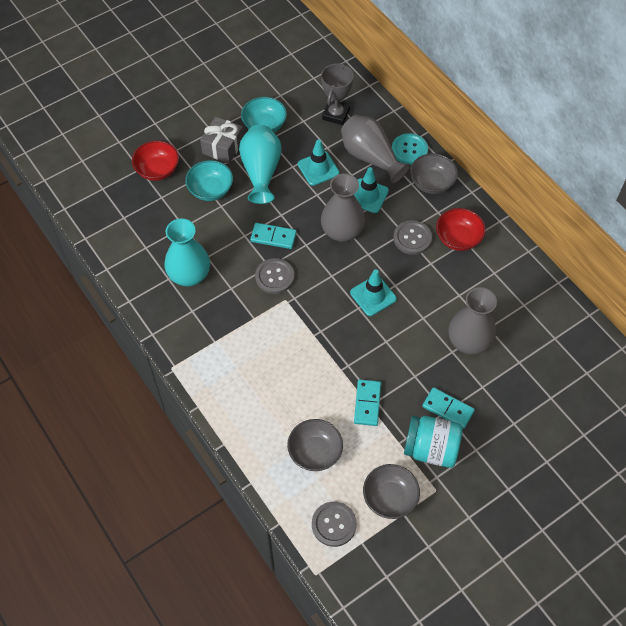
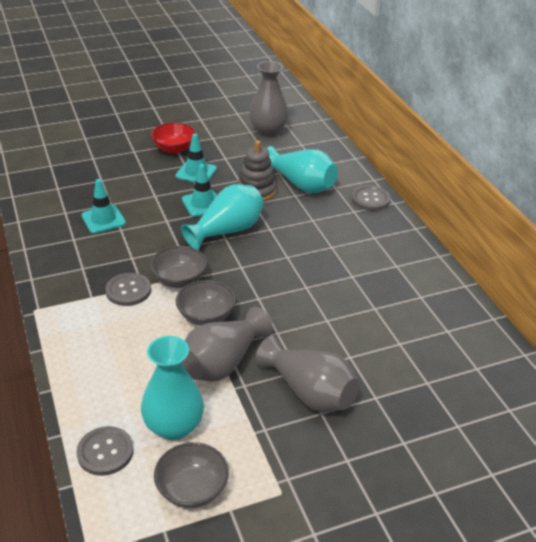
grey gift: 1 -> 0
grey stacking toy: 0 -> 1
grey trophy: 1 -> 0
red bowl: 2 -> 1
turquoise bowl: 2 -> 0
turquoise button: 1 -> 0
turquoise domino: 3 -> 0
turquoise jar: 1 -> 0
turquoise vase: 2 -> 3

